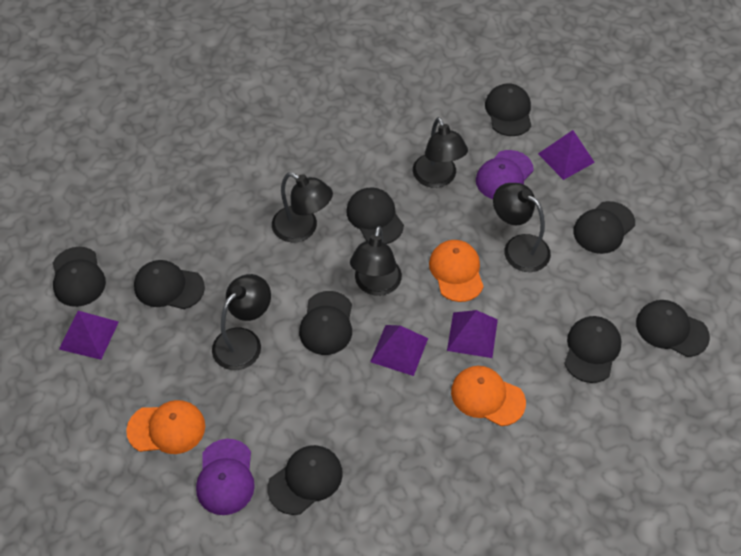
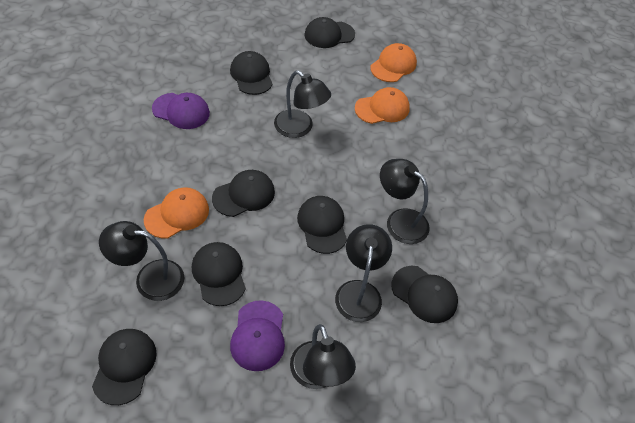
black cap: 9 -> 7
purple pyramid: 4 -> 0

